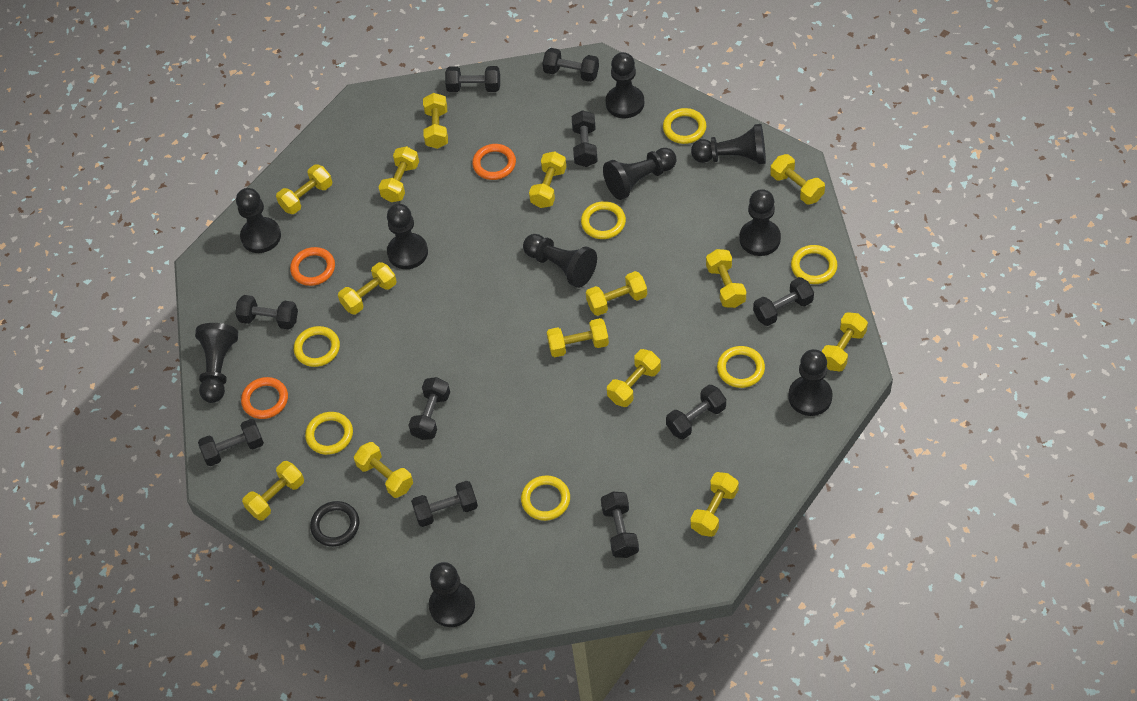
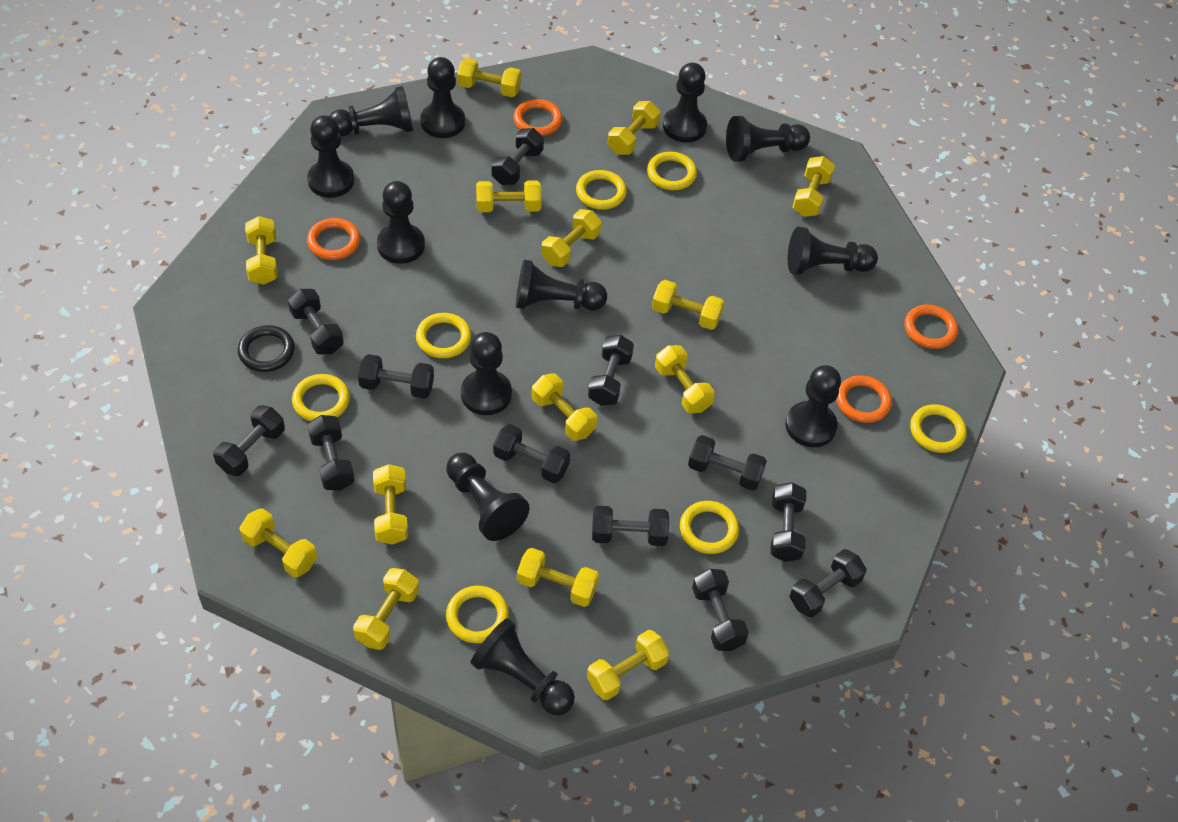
black dumbbell: 10 -> 12
black pawn: 10 -> 12
orange ring: 3 -> 4

